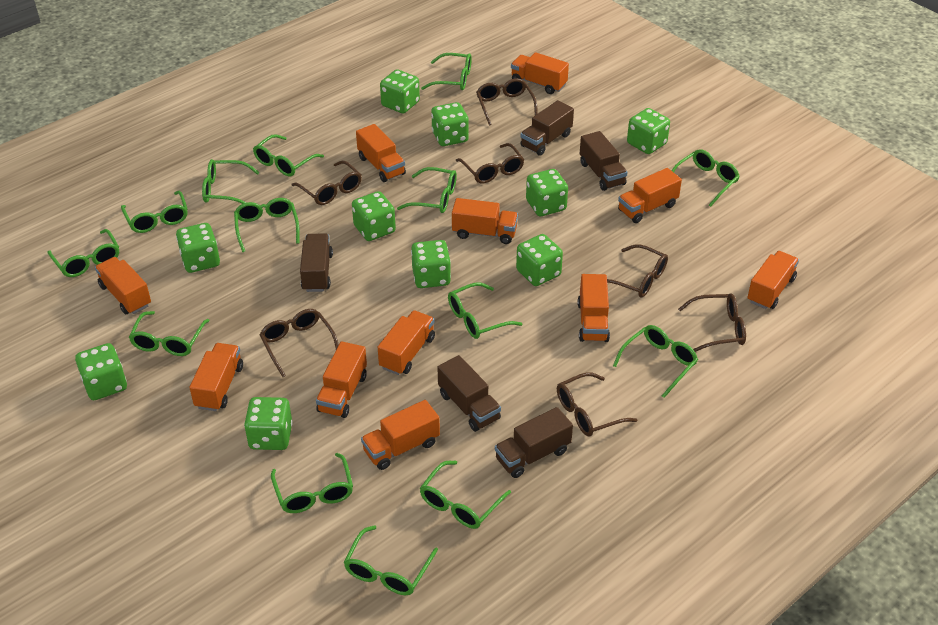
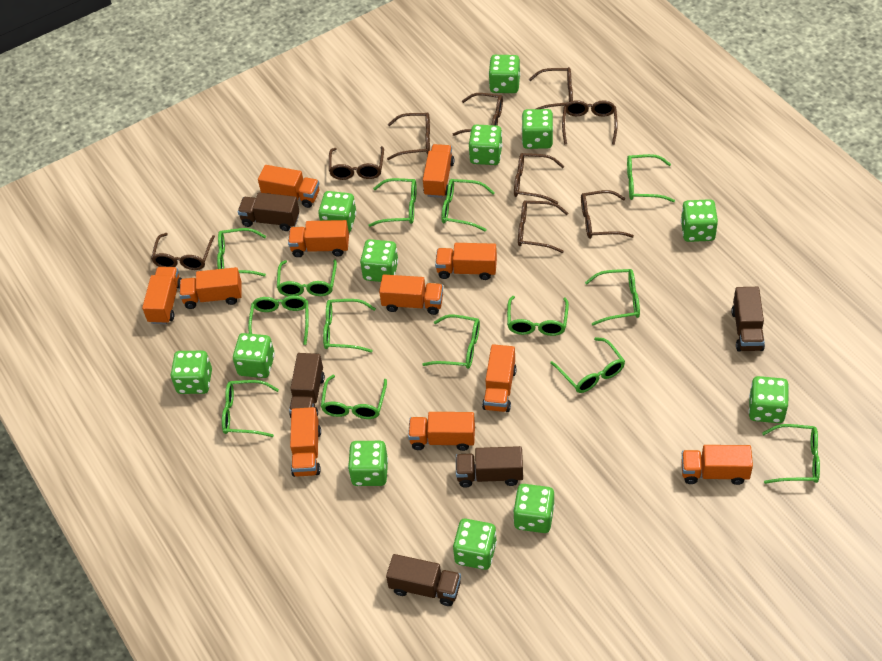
brown glasses: 7 -> 9
green dice: 10 -> 12

